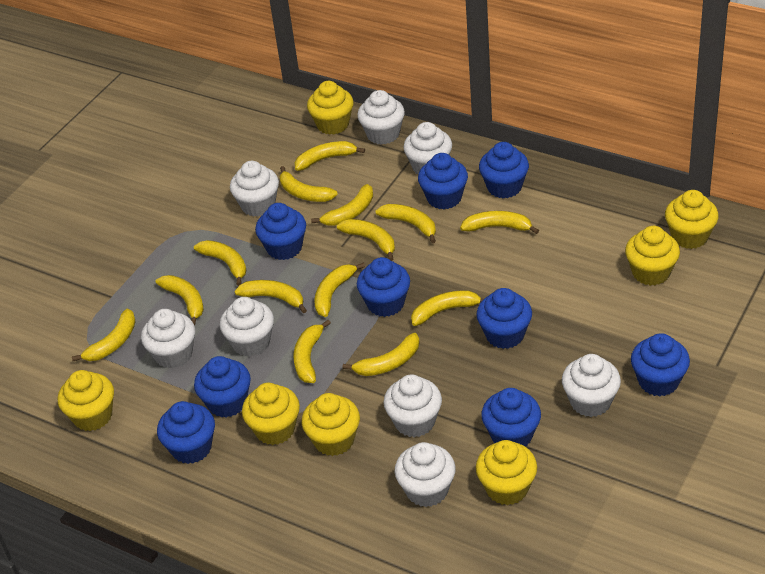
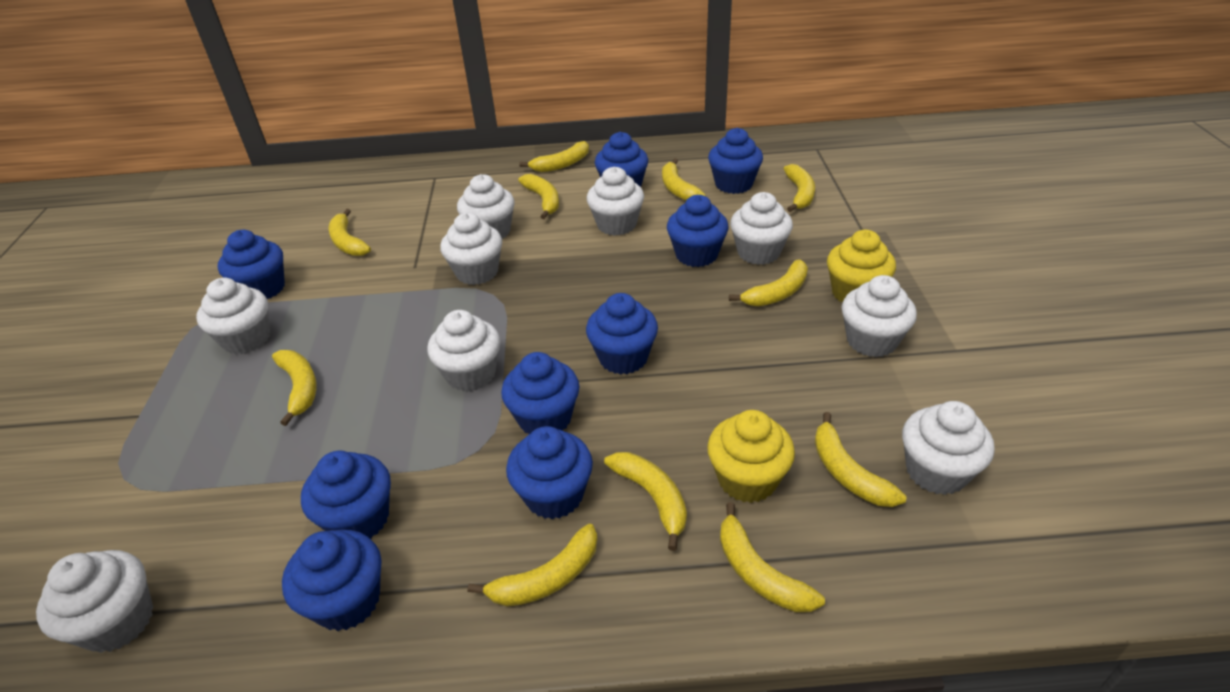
white cupcake: 8 -> 9
yellow banana: 14 -> 11
yellow cupcake: 7 -> 2

